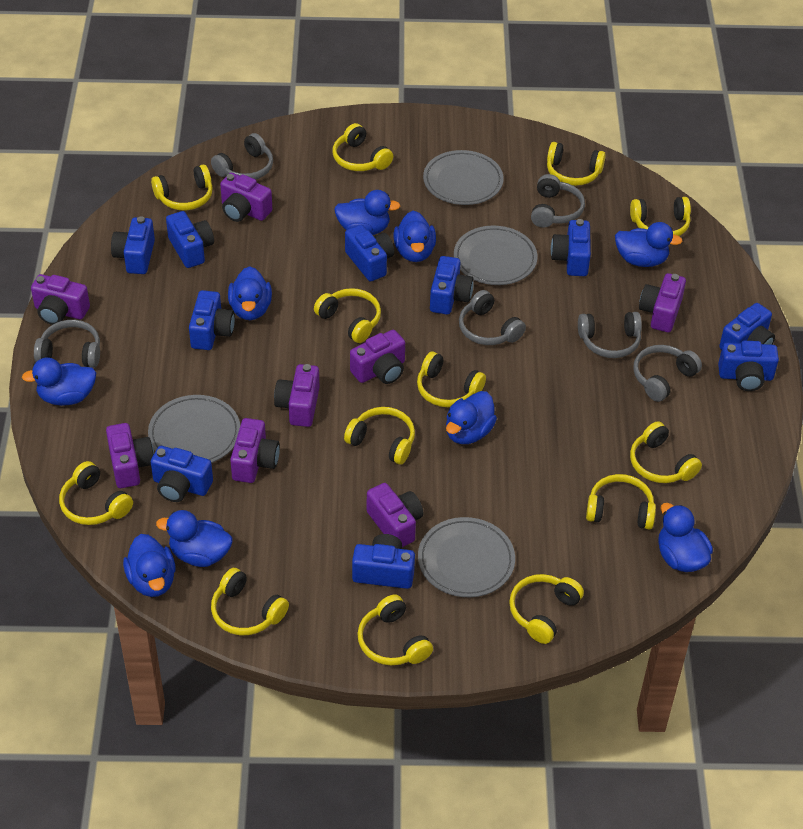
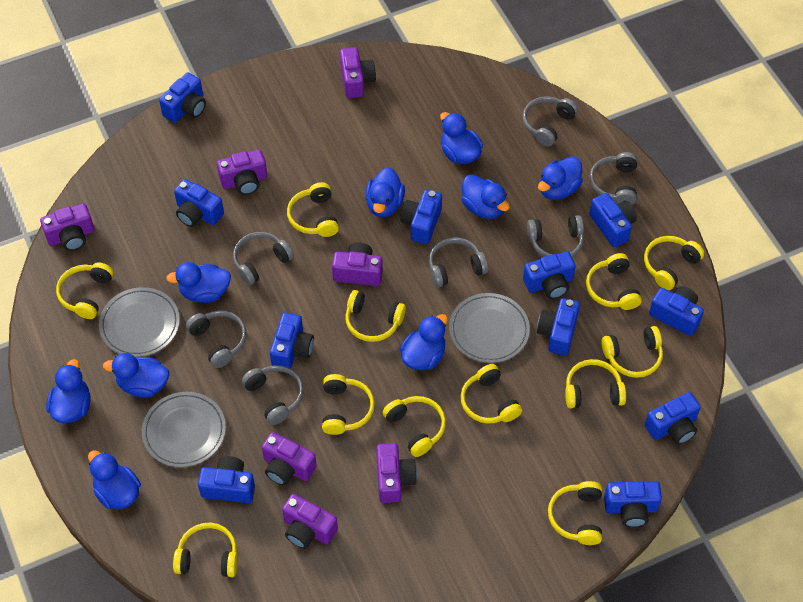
blue camera: 10 -> 11
grey headphones: 6 -> 7
grey plate: 4 -> 3
purple camera: 8 -> 7
yellow headphones: 13 -> 12

